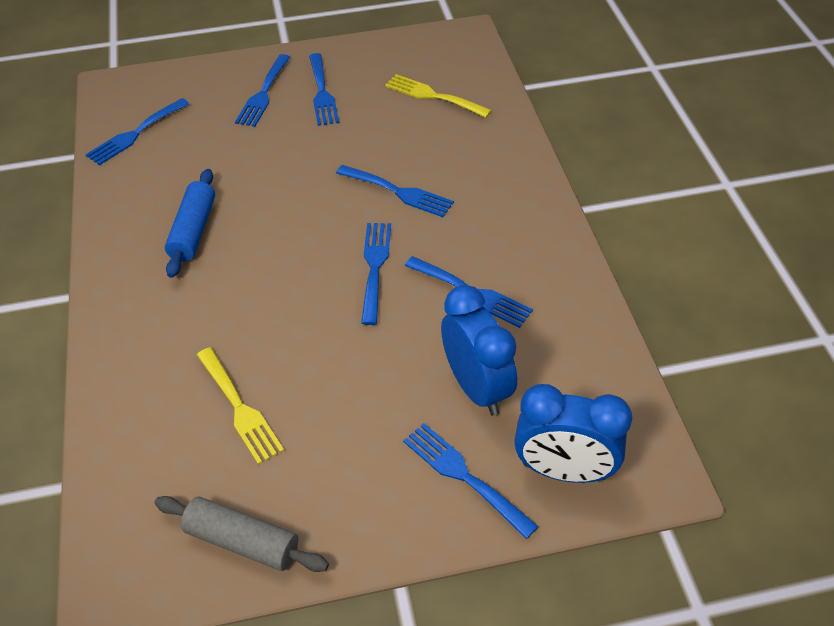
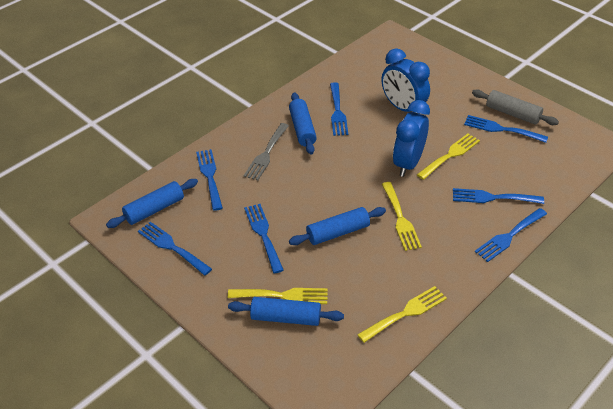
blue rolling pin: 1 -> 4
grey fork: 0 -> 1
yellow fork: 2 -> 4

